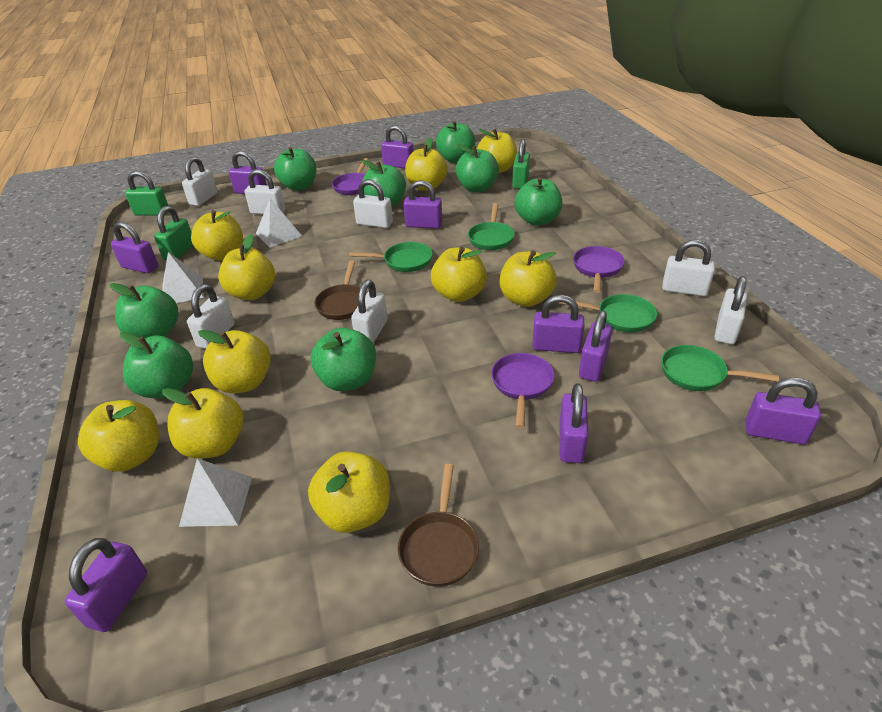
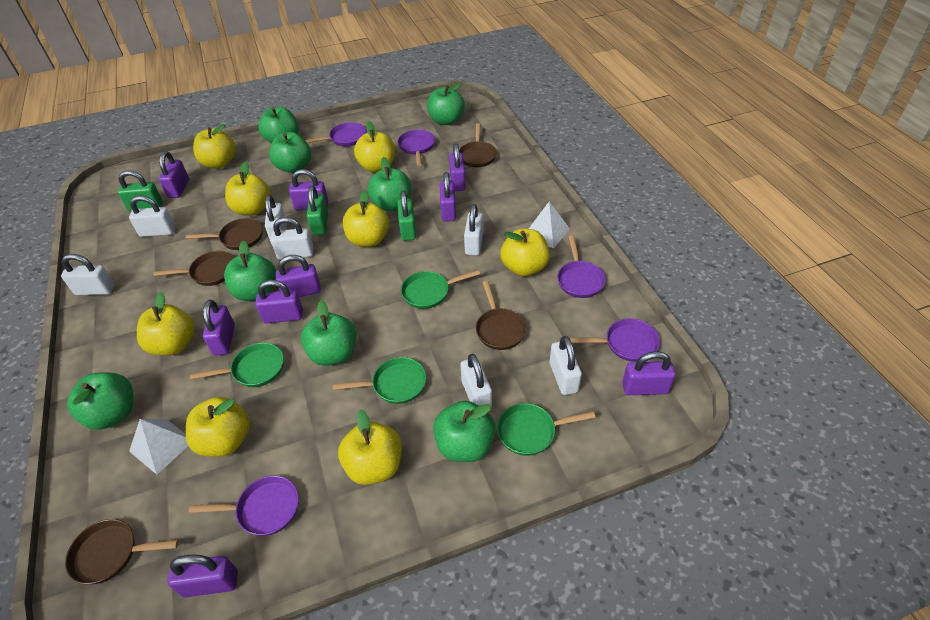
brown pan: 2 -> 5
purple pan: 3 -> 5
white pyramid: 3 -> 2
yellow apple: 10 -> 8

